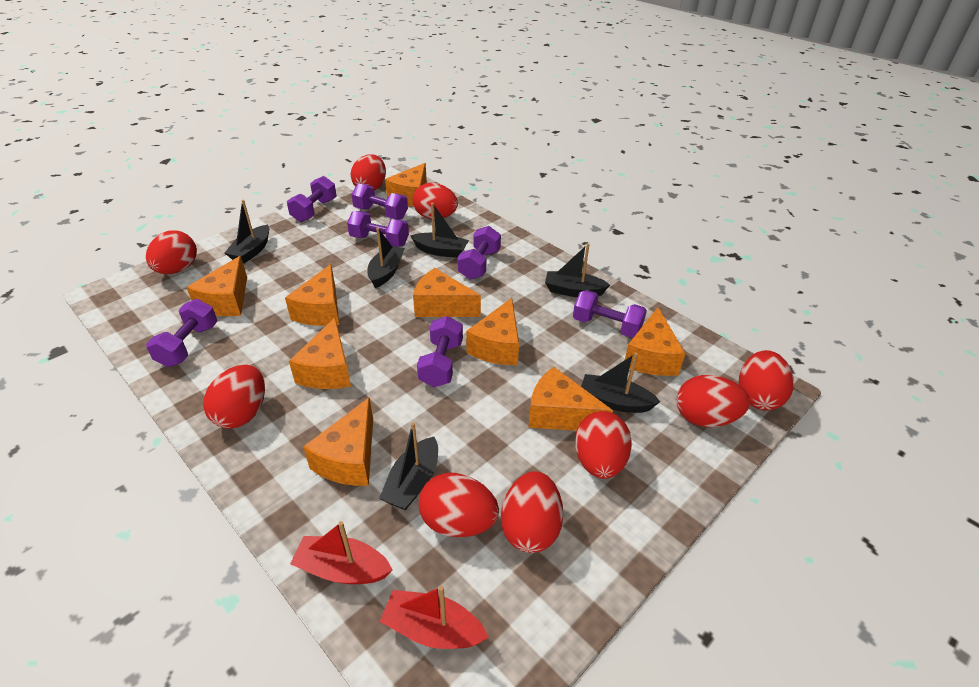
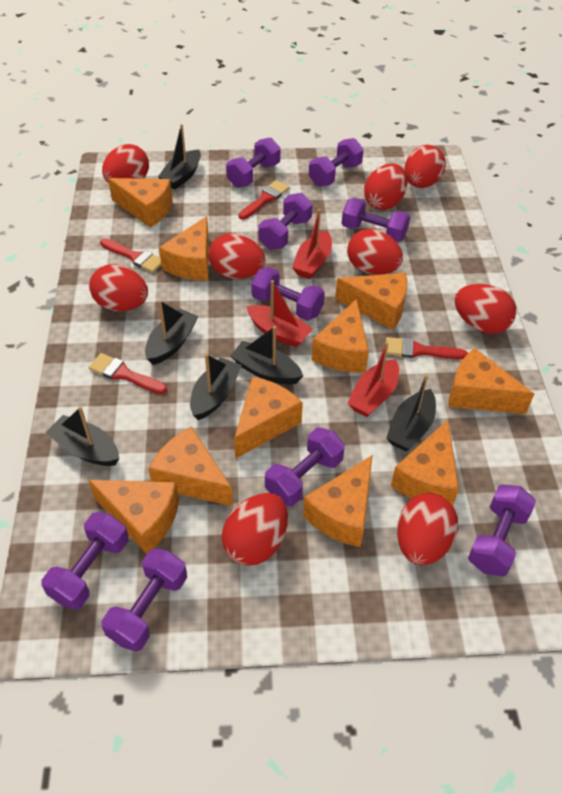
orange cheese: 9 -> 10
purple dumbbell: 7 -> 9
red boat: 2 -> 3
red brush: 0 -> 4

